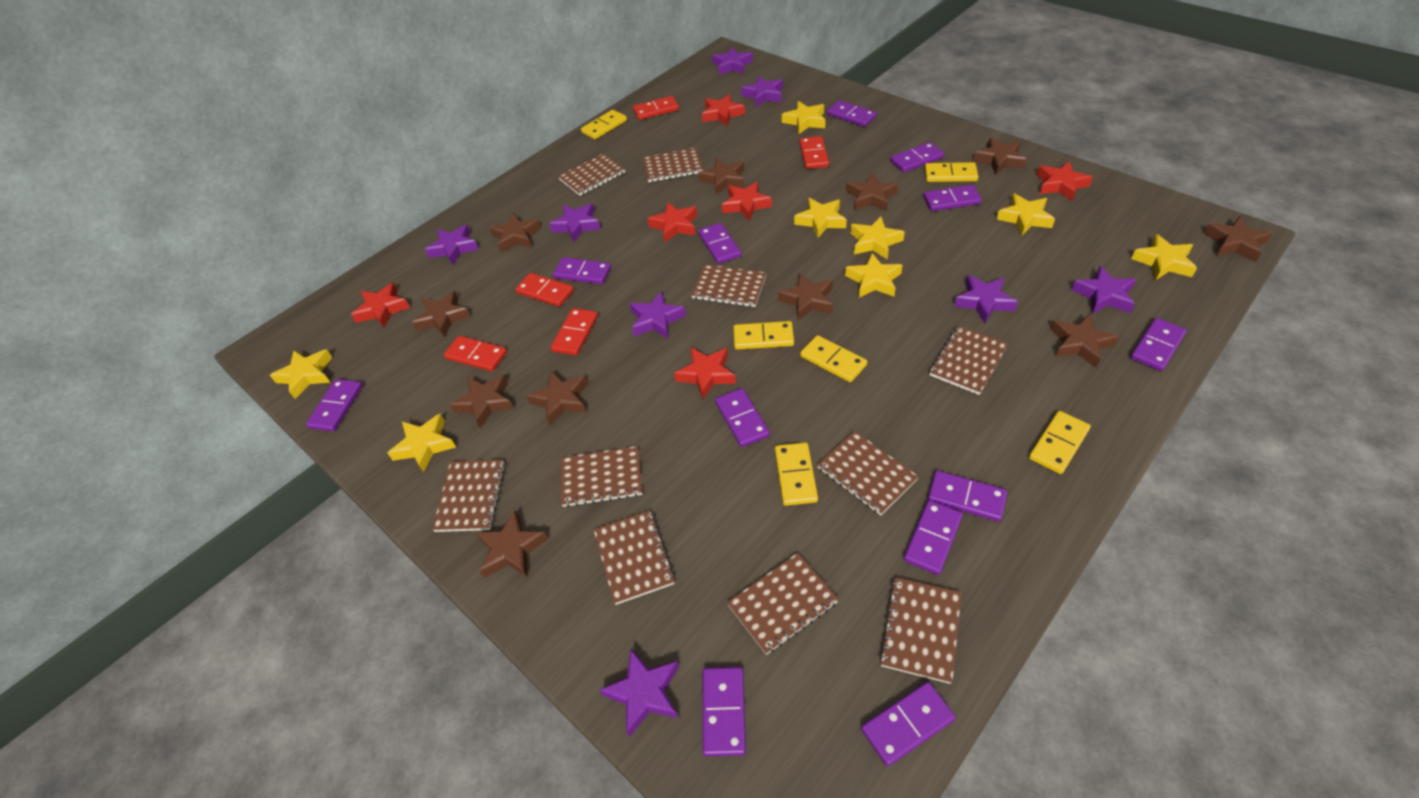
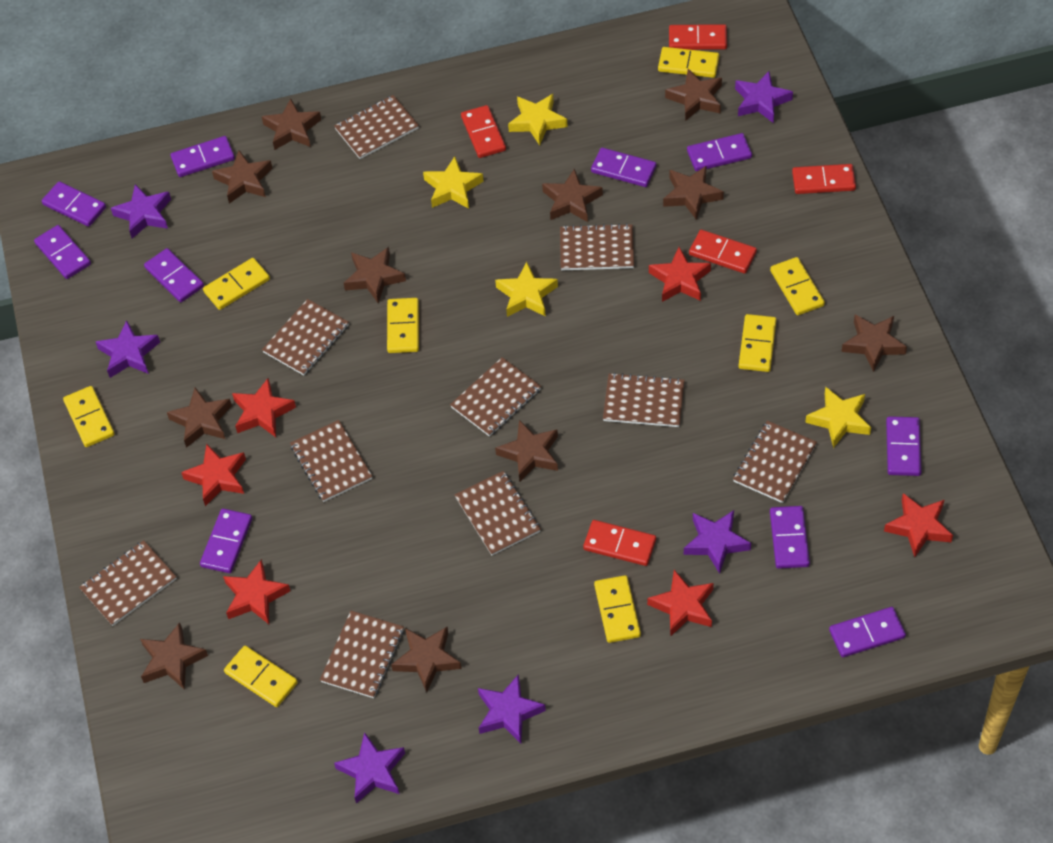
purple domino: 12 -> 10
purple star: 8 -> 6
yellow domino: 6 -> 8
yellow star: 8 -> 4

